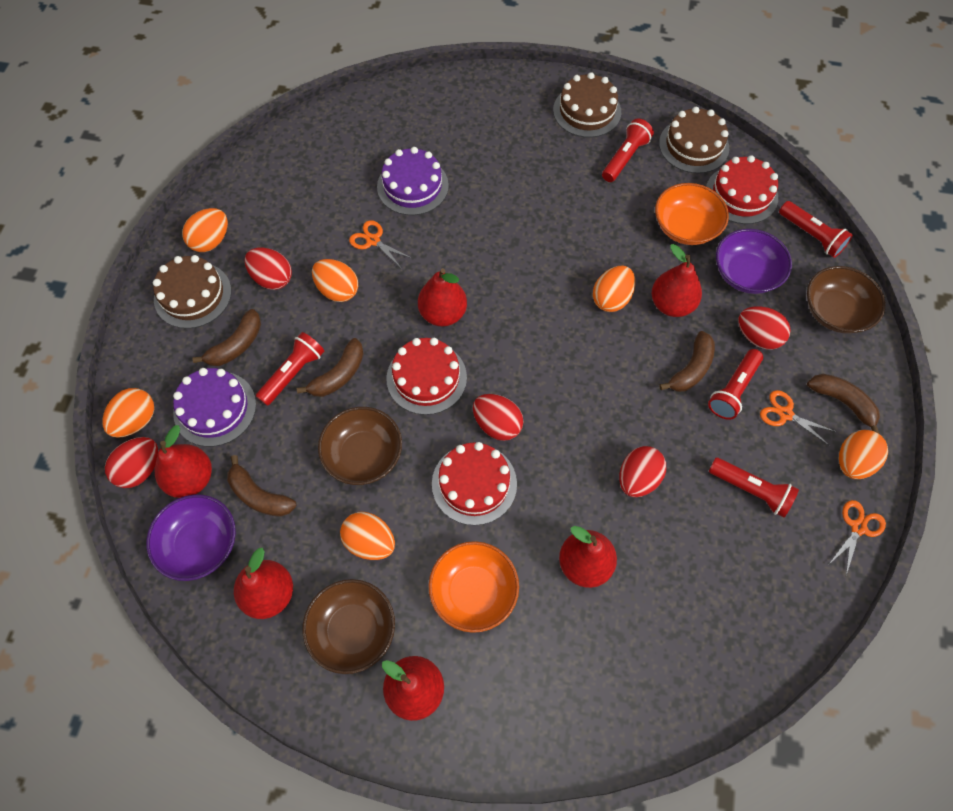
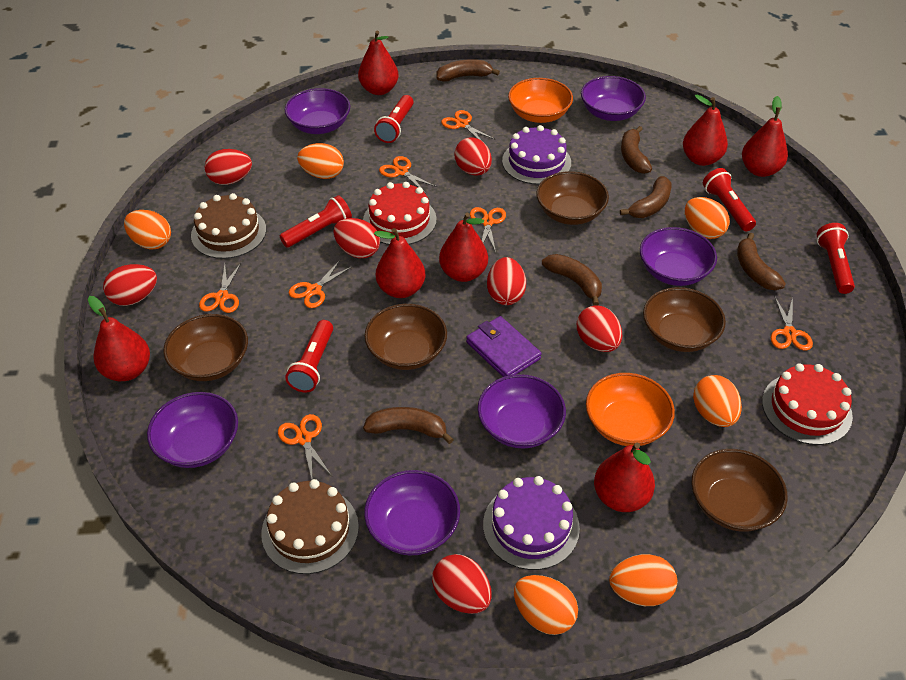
brown banana: 5 -> 6
brown bowl: 3 -> 5
brown cake: 3 -> 2
orange scissors: 3 -> 7
purple bowl: 2 -> 6
purple wallet: 0 -> 1
red cake: 3 -> 2
red egg: 5 -> 7
red pear: 6 -> 7

